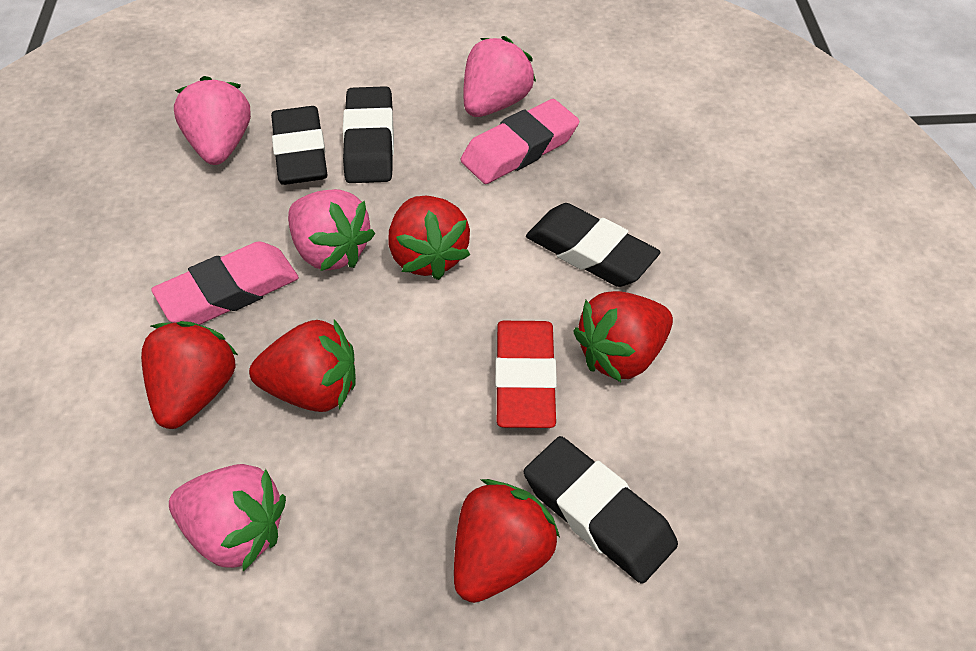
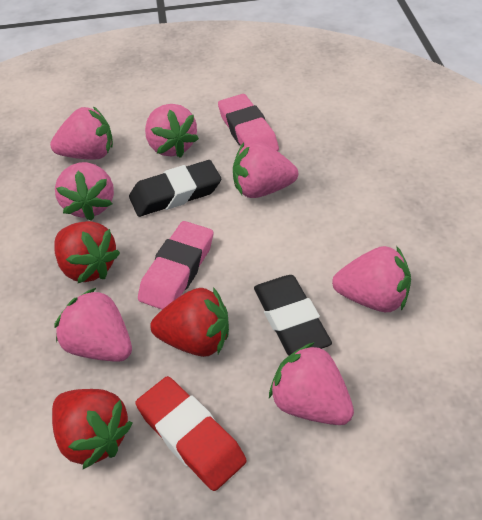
black eraser: 4 -> 2
pink strawberry: 4 -> 7
red strawberry: 5 -> 3

